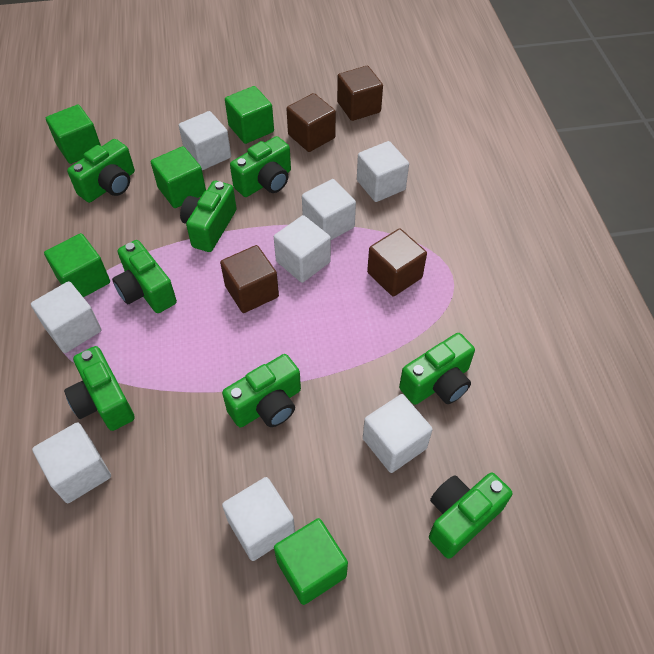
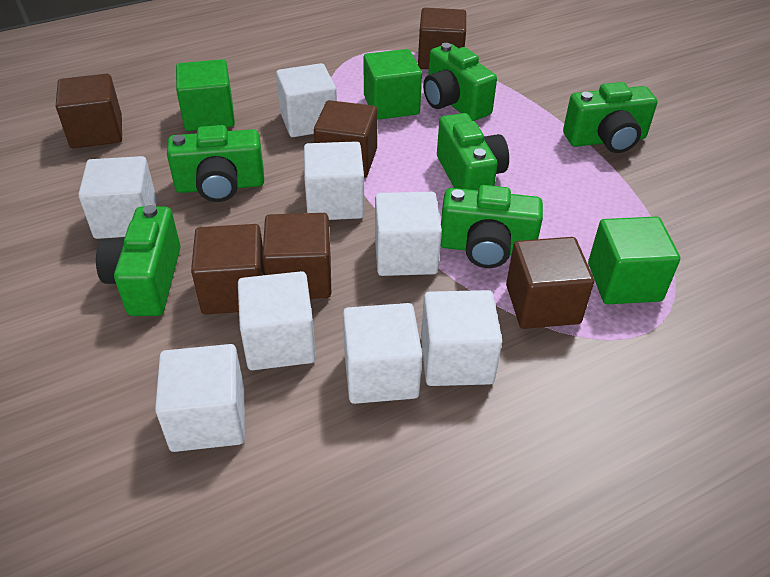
brown cube: 4 -> 6
green camera: 8 -> 6
green cube: 5 -> 3

